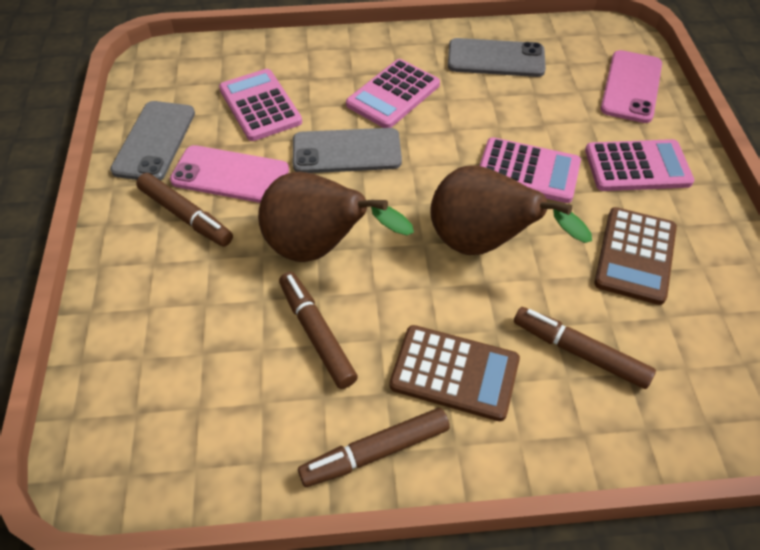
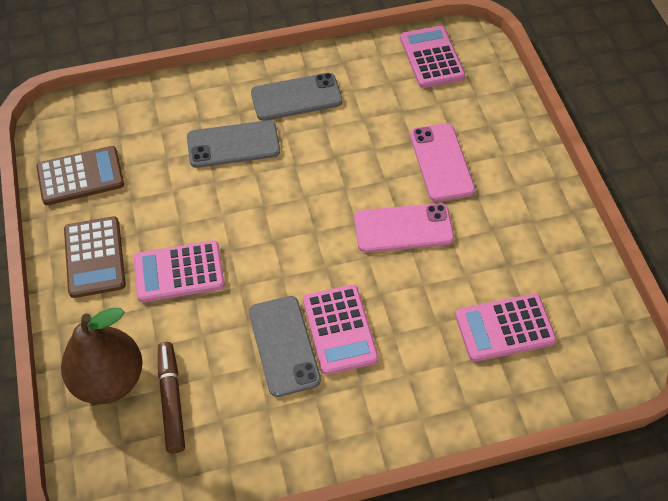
brown marker: 4 -> 1
brown pear: 2 -> 1

